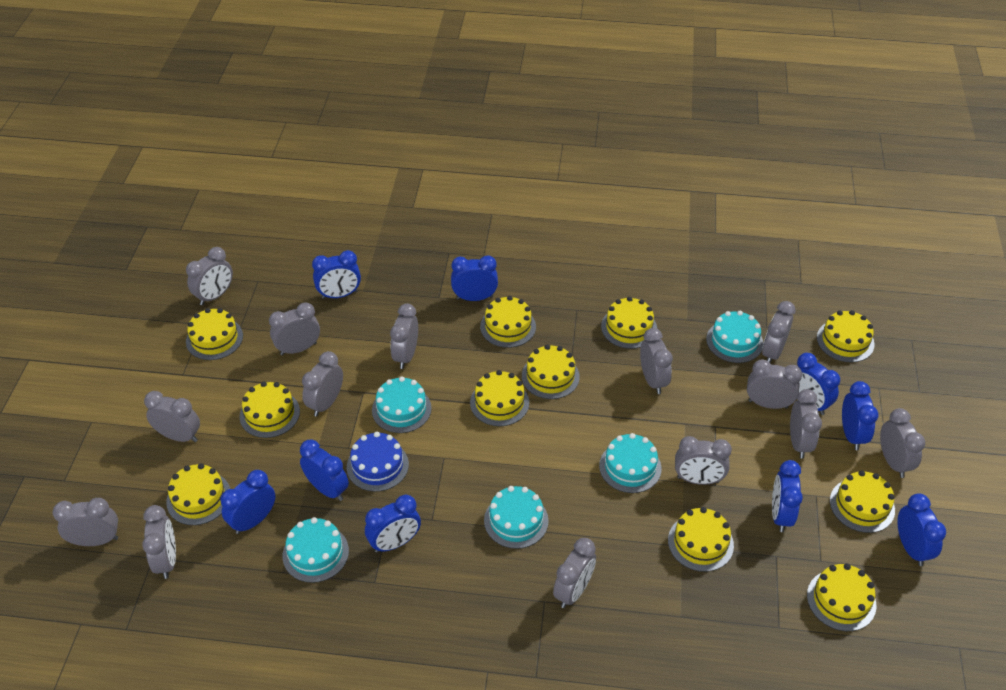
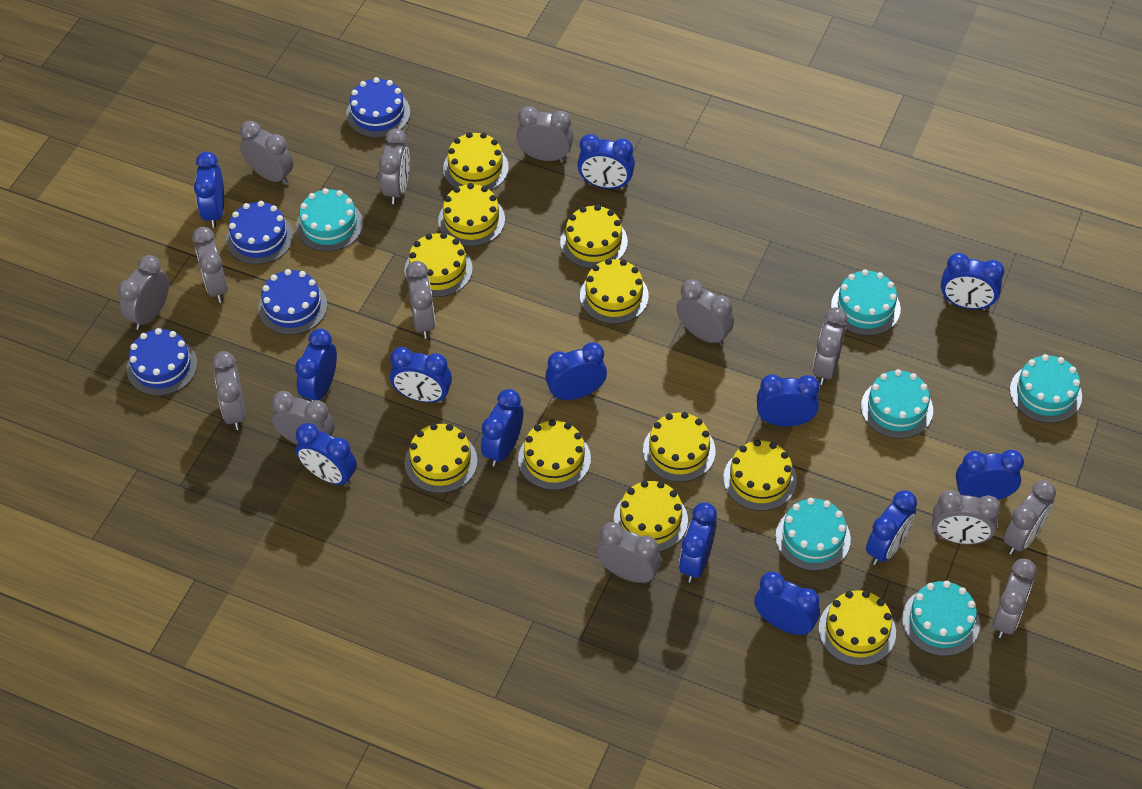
blue cake: 1 -> 4
blue clock: 9 -> 13
turquoise cake: 5 -> 6

